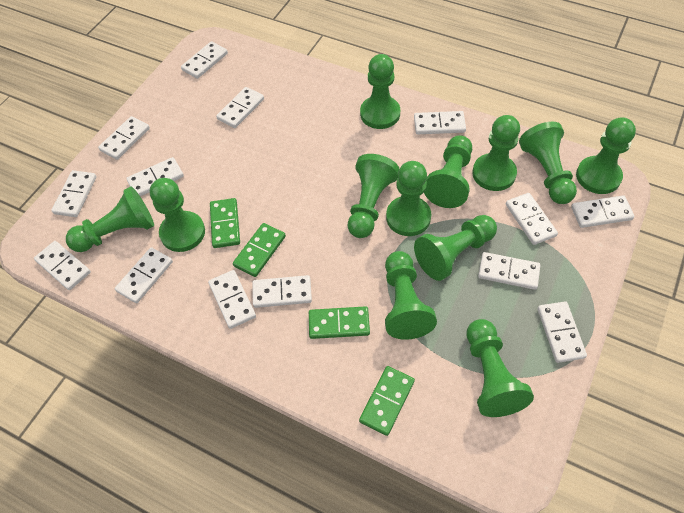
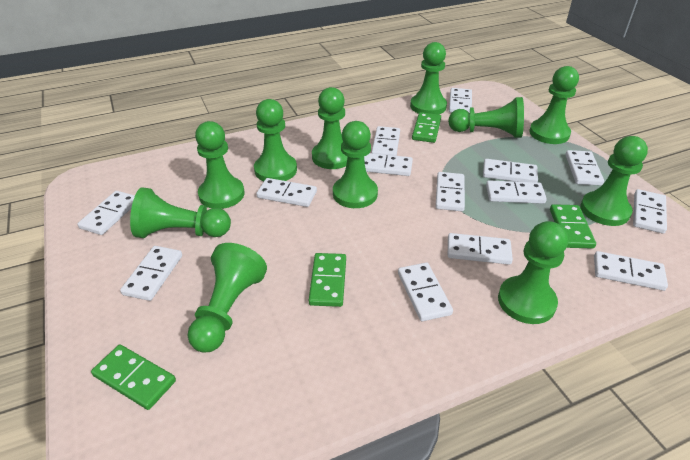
green pawn: 12 -> 11

